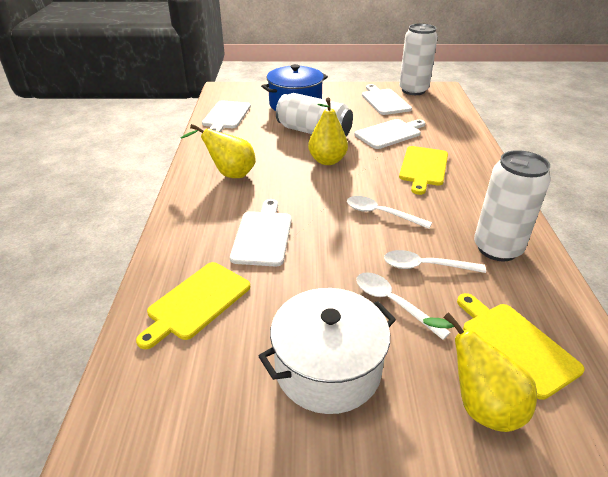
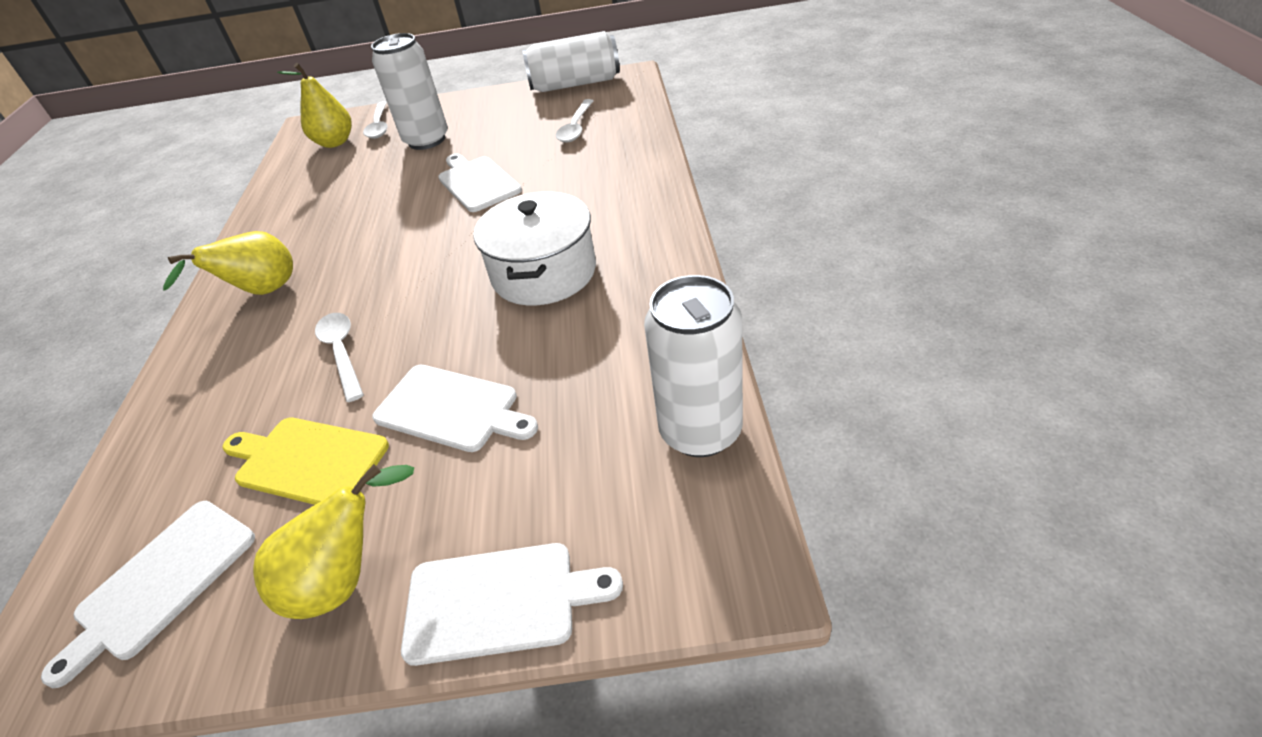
blue pot: 1 -> 0
yellow cutting board: 3 -> 1

